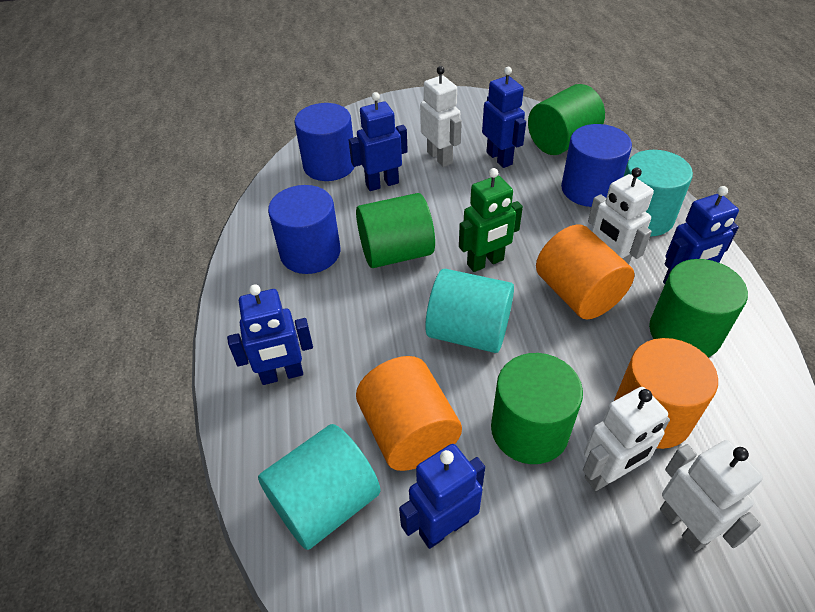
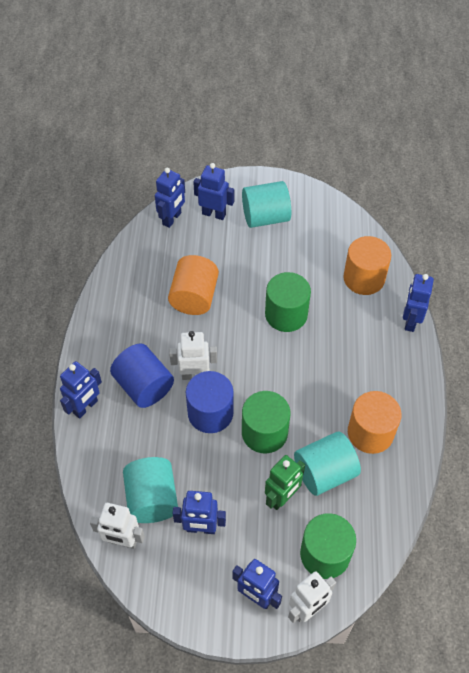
blue cylinder: 3 -> 2
blue robot: 5 -> 6
green cylinder: 4 -> 3
white robot: 4 -> 3

